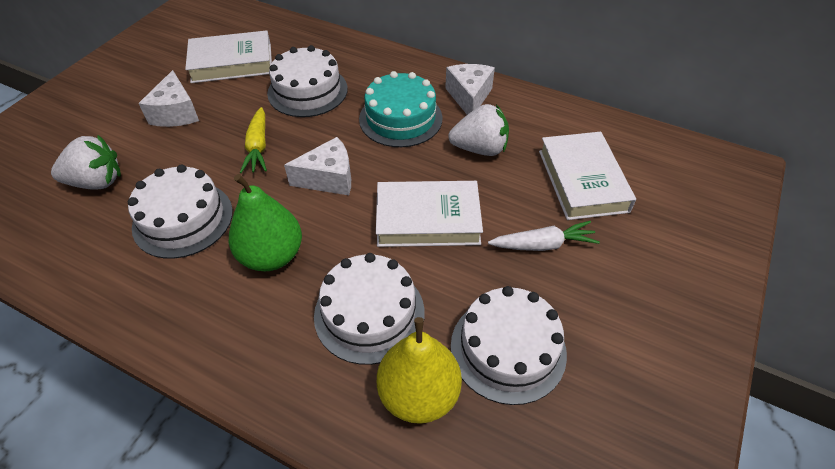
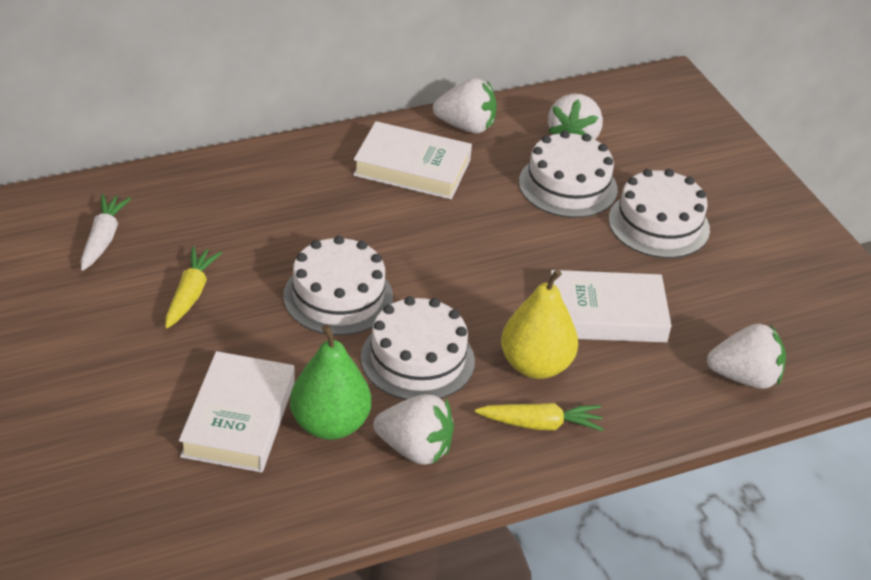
turquoise cake: 1 -> 0
white cheese: 3 -> 0
white strawberry: 2 -> 4
yellow carrot: 1 -> 2

